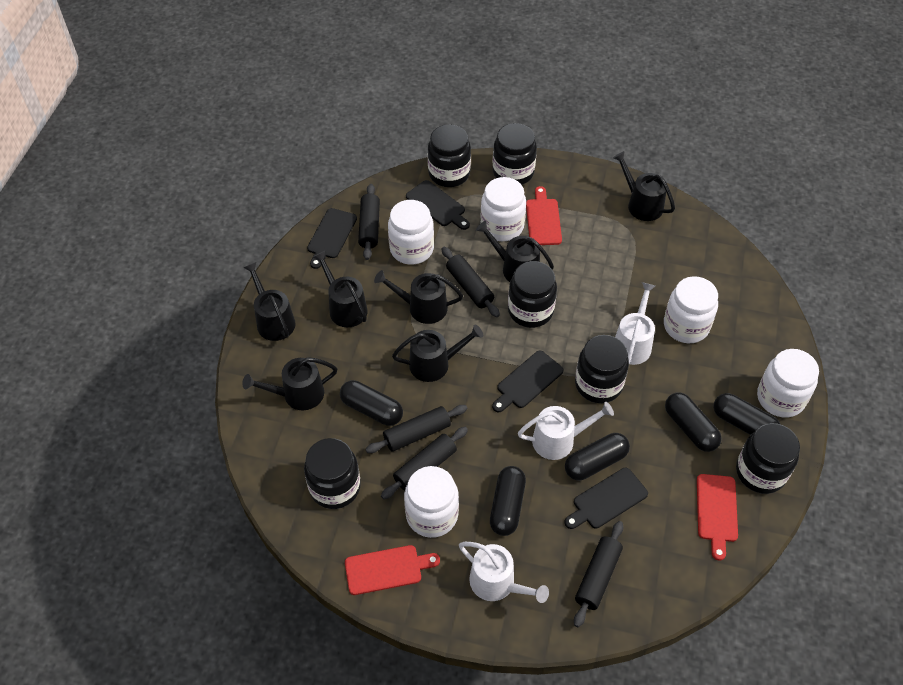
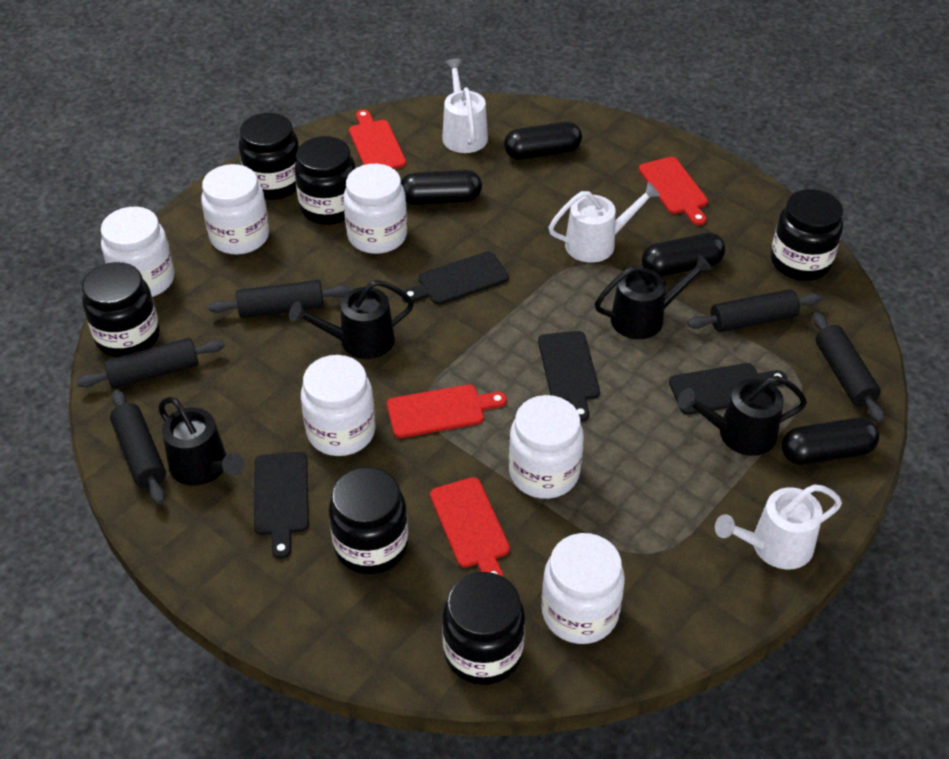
black capsule: 5 -> 4
black watering can: 7 -> 4
red cutting board: 3 -> 4
white jar: 5 -> 6

